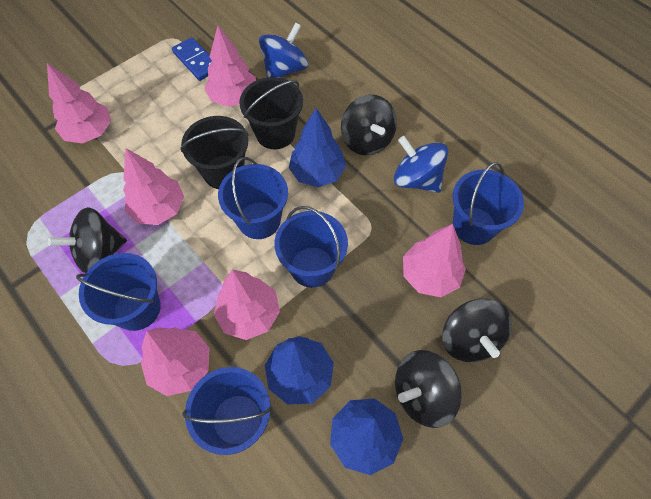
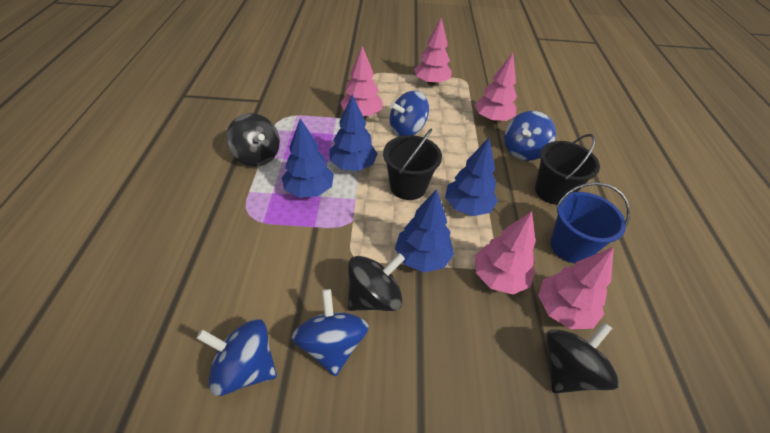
black spinning top: 4 -> 3
blue bucket: 5 -> 1
blue domino: 1 -> 0
blue spinning top: 2 -> 4
blue tree: 3 -> 4
pink tree: 6 -> 5

